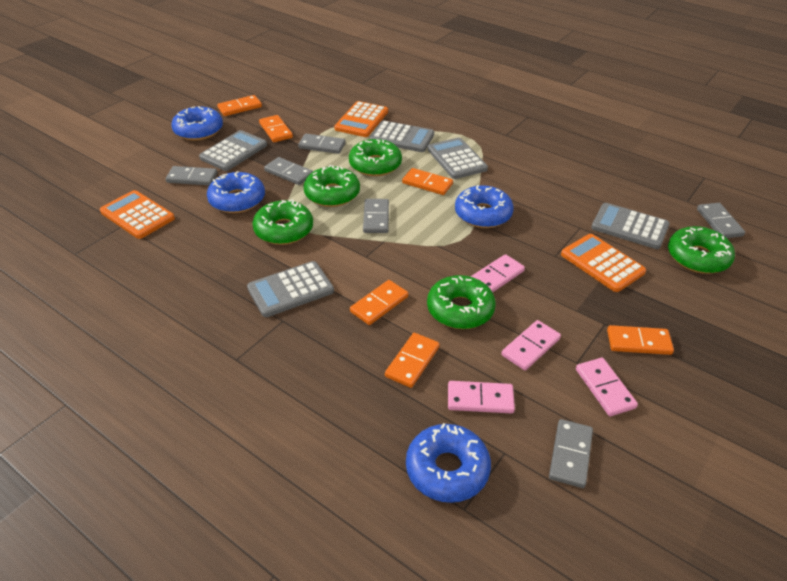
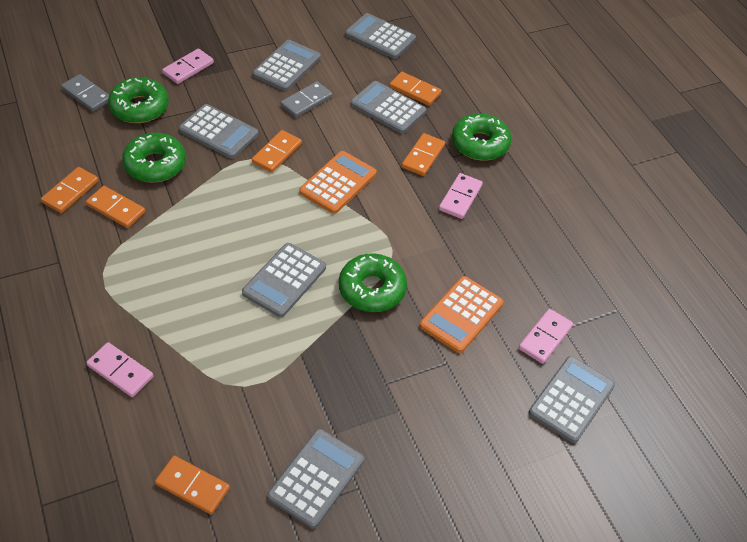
blue donut: 4 -> 0
green donut: 5 -> 4
grey calculator: 5 -> 7
grey domino: 6 -> 2
orange calculator: 3 -> 2

